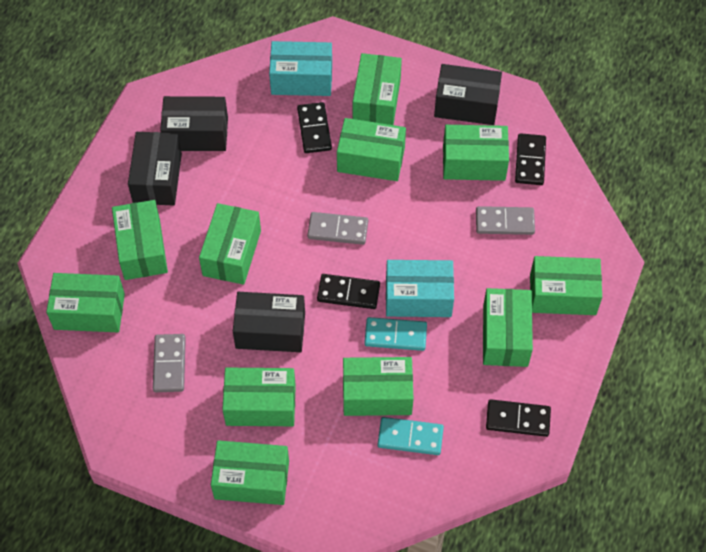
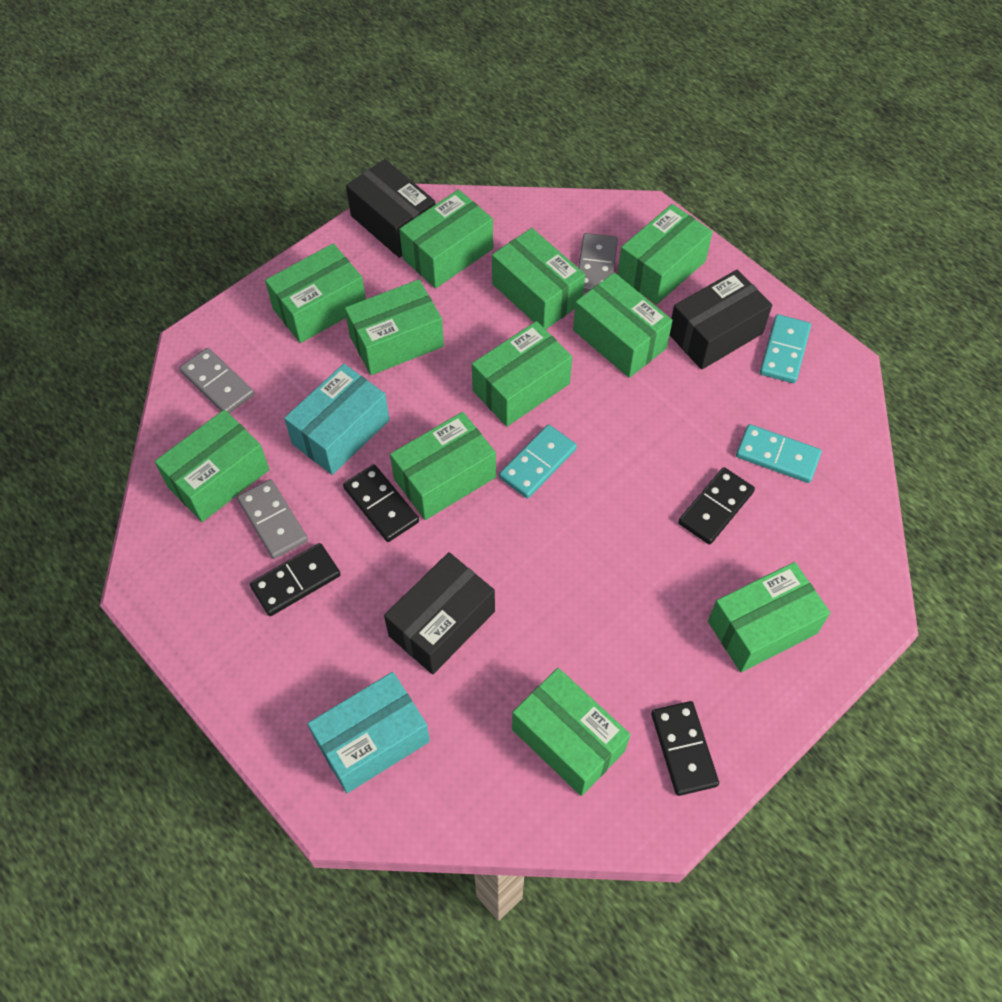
black box: 4 -> 3
turquoise domino: 2 -> 3

